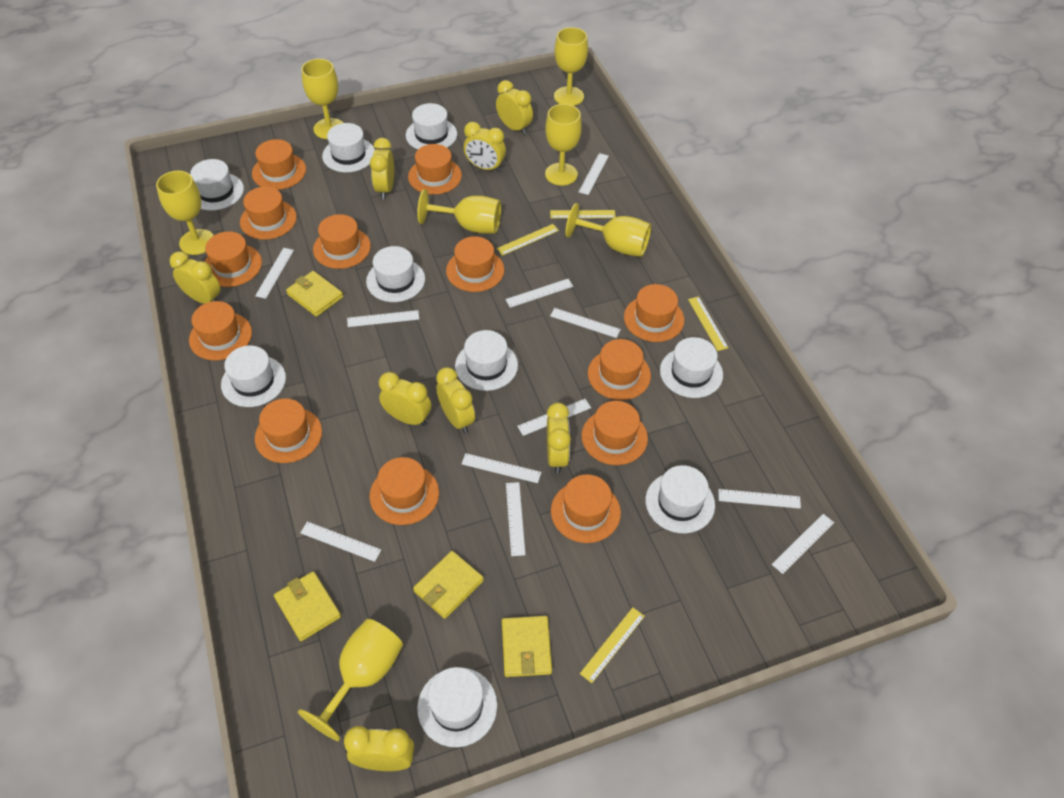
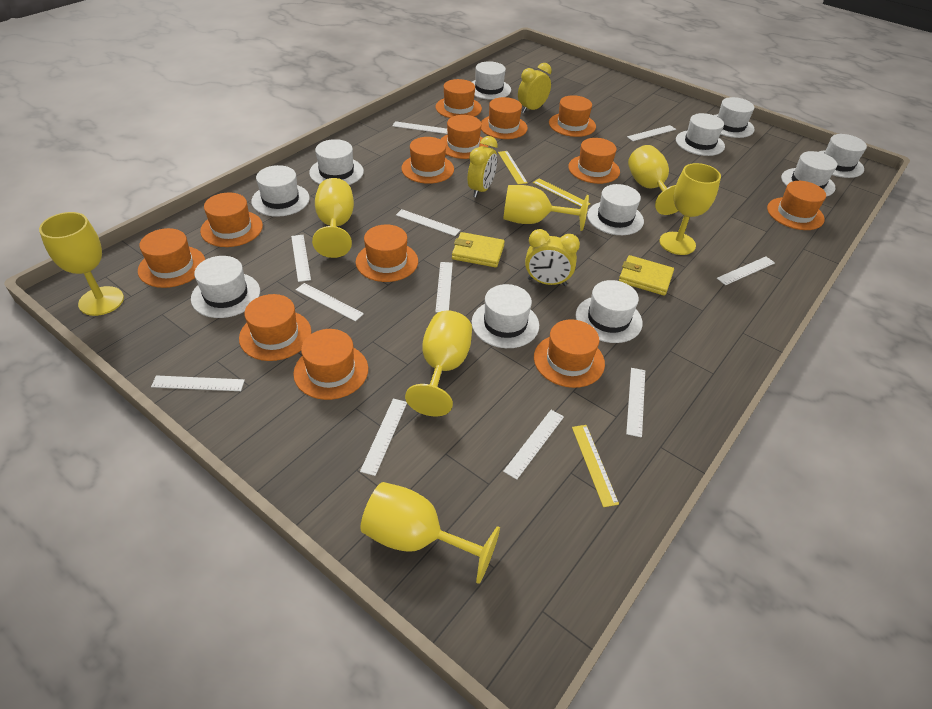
white hat: 9 -> 11
yellow clock: 8 -> 3
yellow ruler: 4 -> 3
yellow wallet: 4 -> 2

